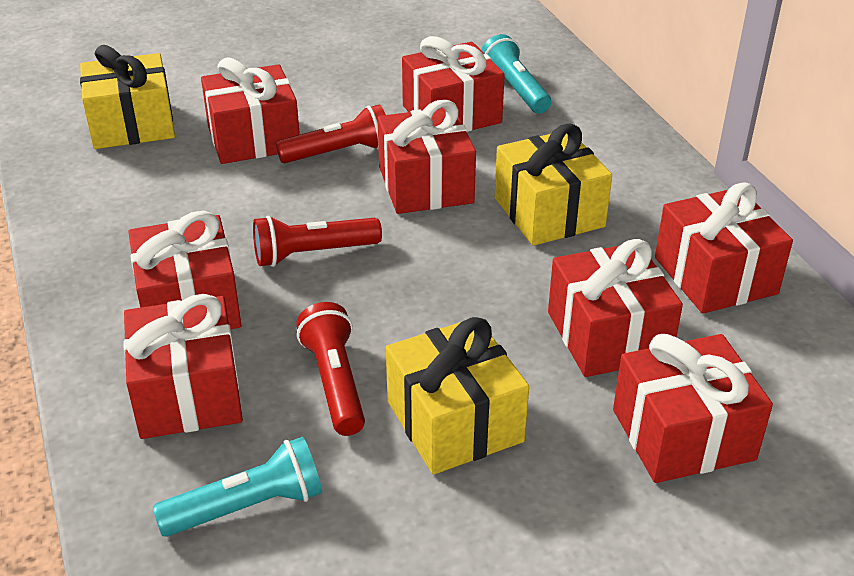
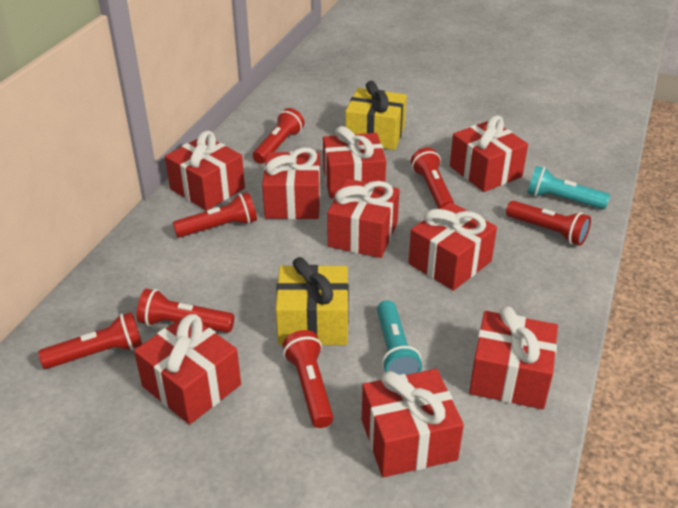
red flashlight: 3 -> 7
red gift: 8 -> 9
yellow gift: 3 -> 2

